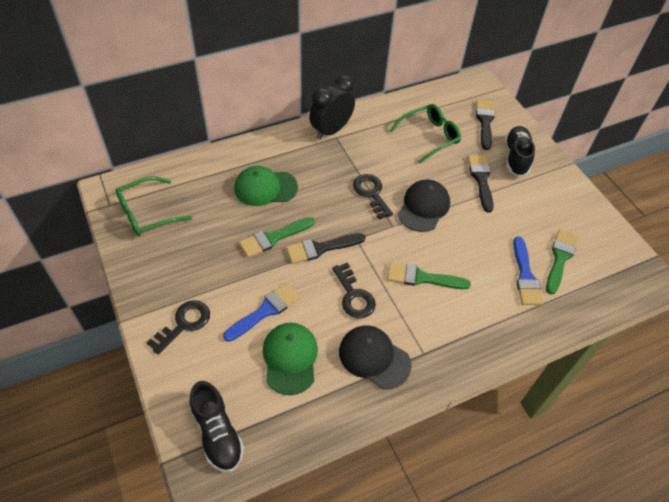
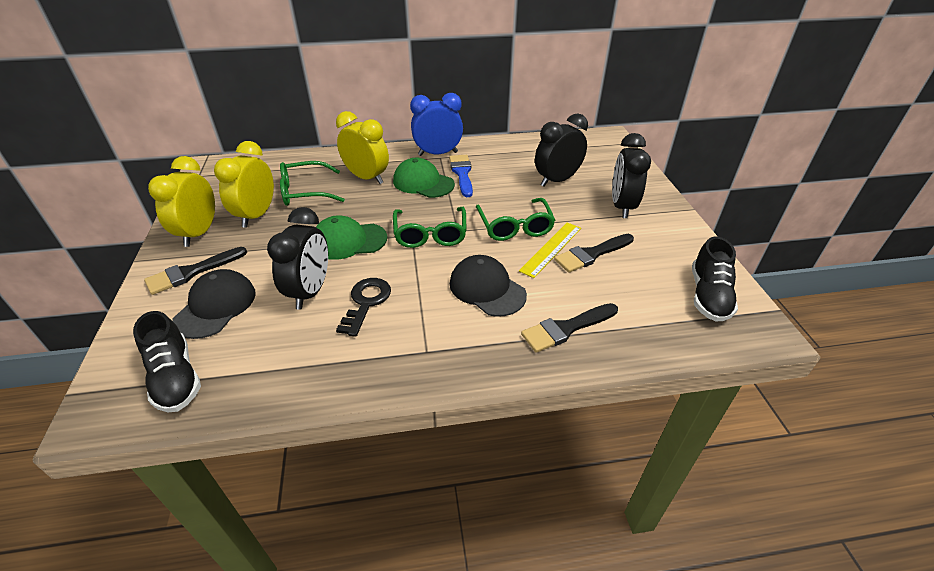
black clock: 1 -> 3
black key: 3 -> 1
blue brush: 2 -> 1
blue clock: 0 -> 1
green brush: 3 -> 0
green glasses: 2 -> 3
yellow clock: 0 -> 3
yellow ruler: 0 -> 1

